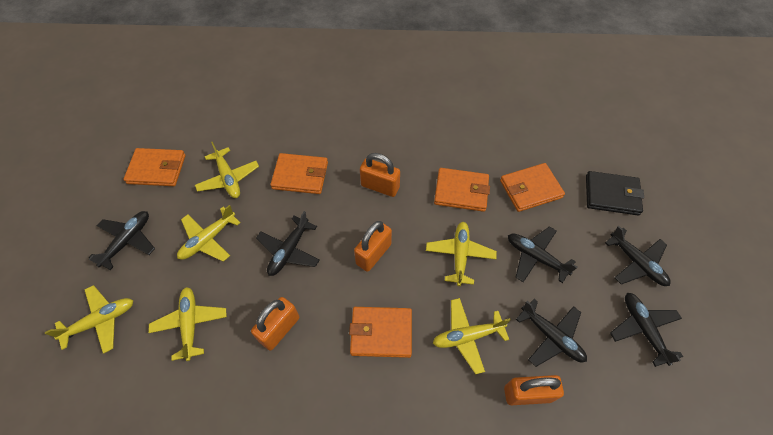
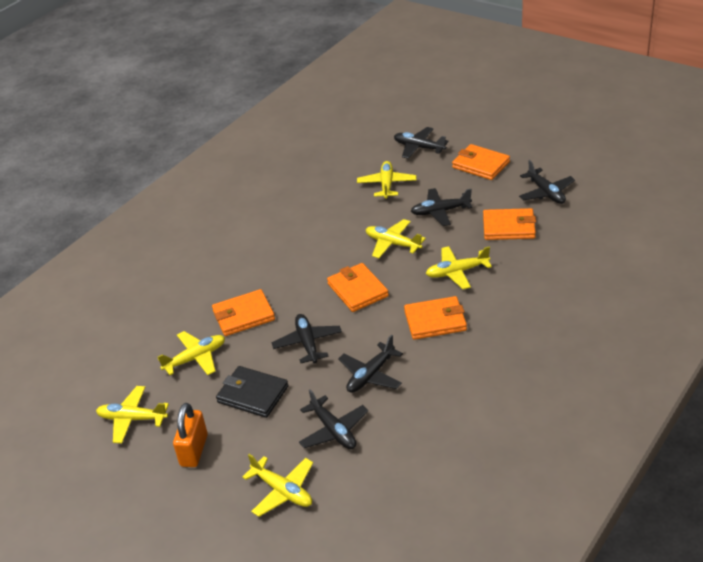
orange padlock: 4 -> 1

